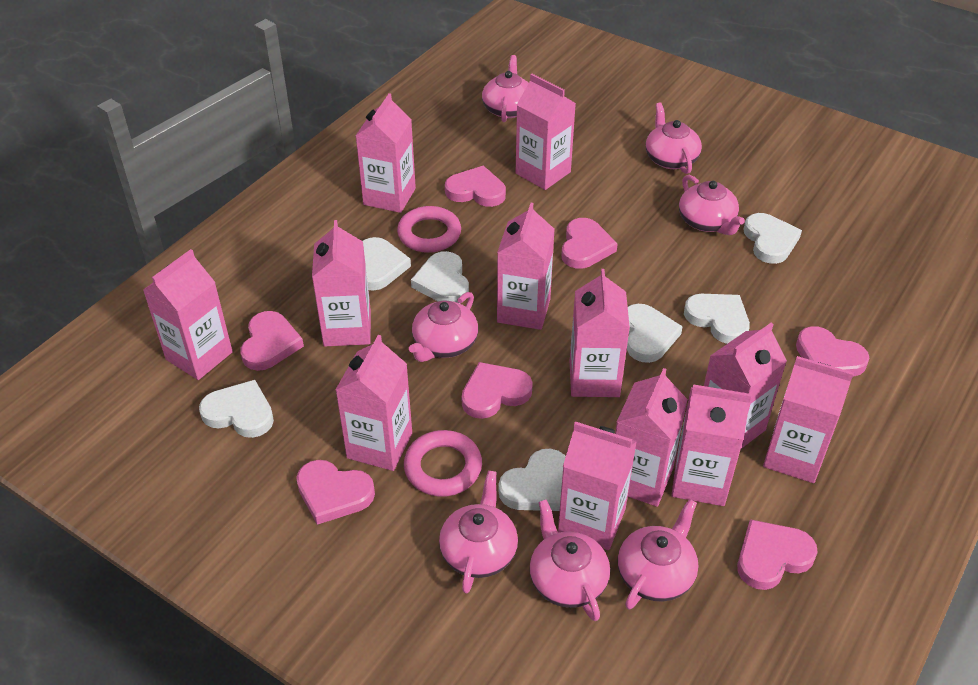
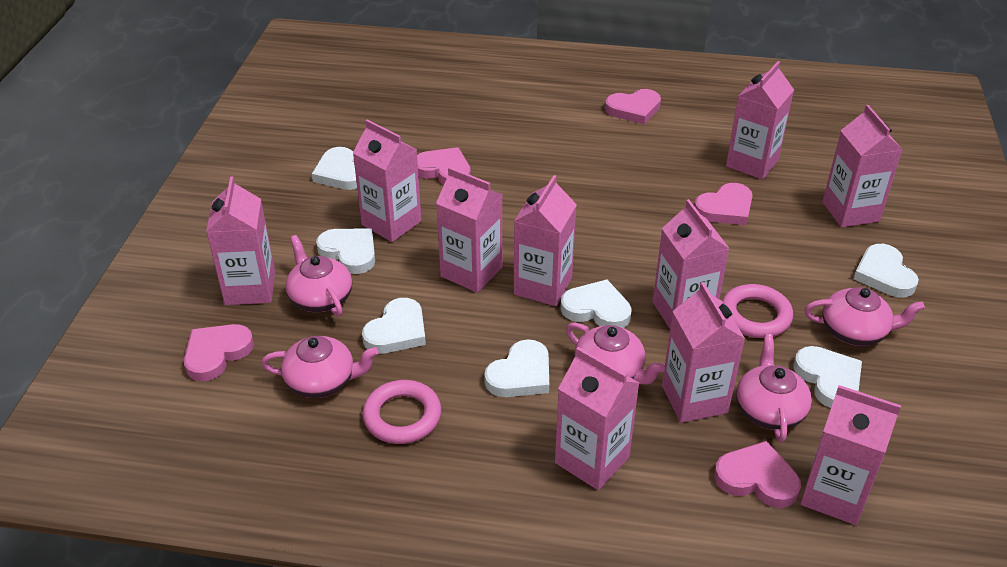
pink carton: 12 -> 10
pink heart: 7 -> 5
pink teapot: 7 -> 5

